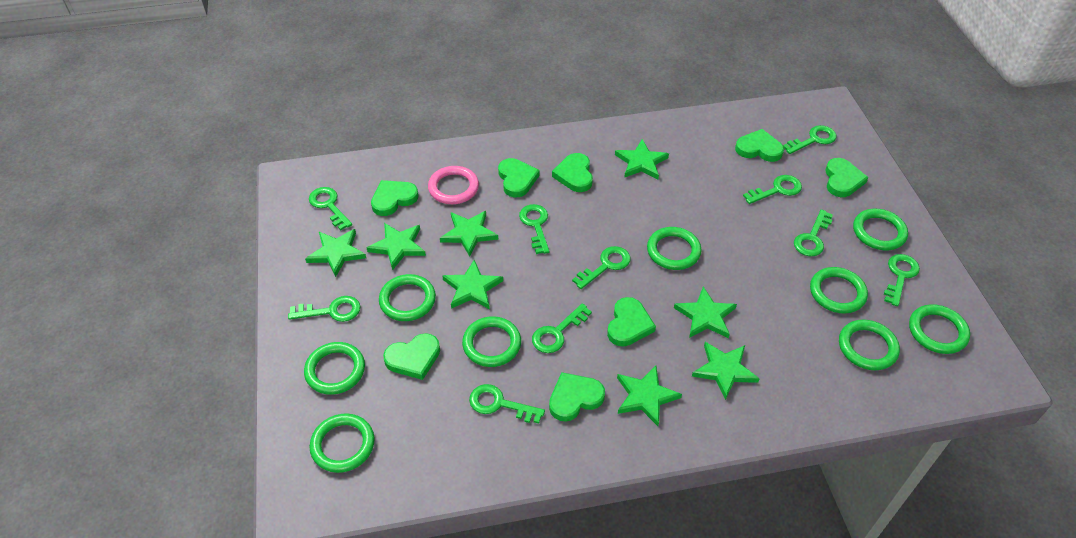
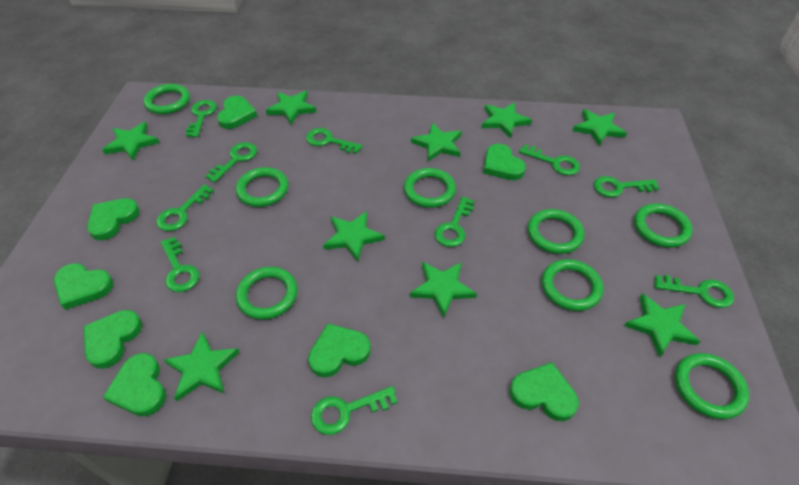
green ring: 9 -> 8
green star: 8 -> 9
pink ring: 1 -> 0

